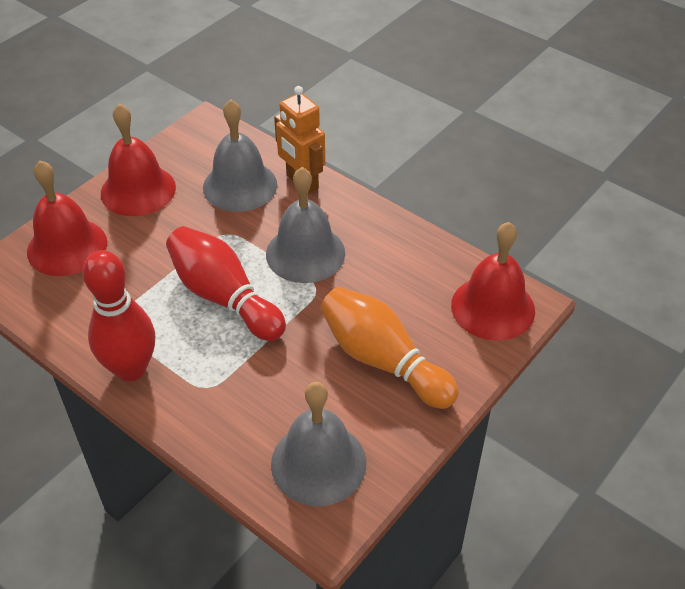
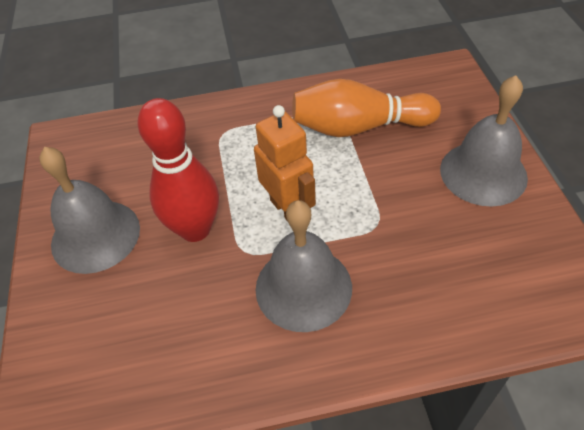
red bell: 3 -> 0
red bowling pin: 2 -> 1

